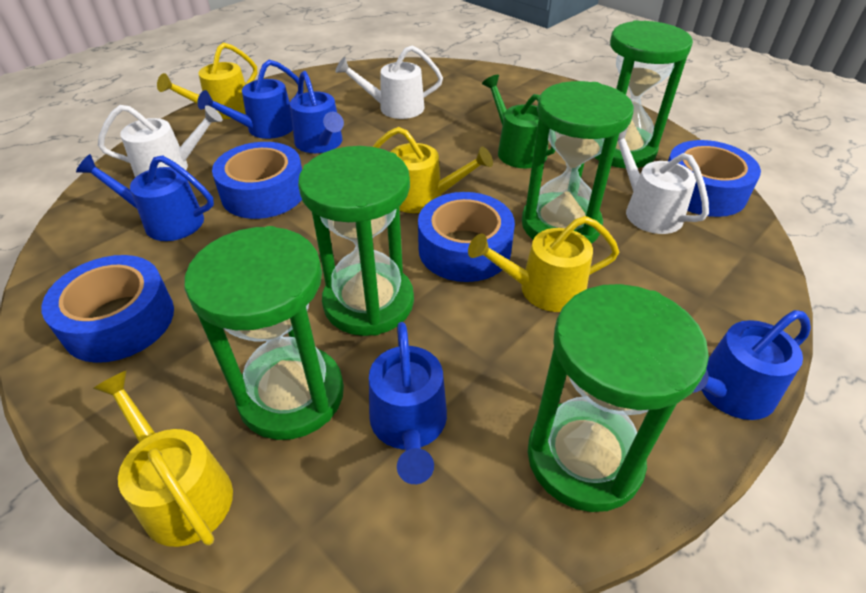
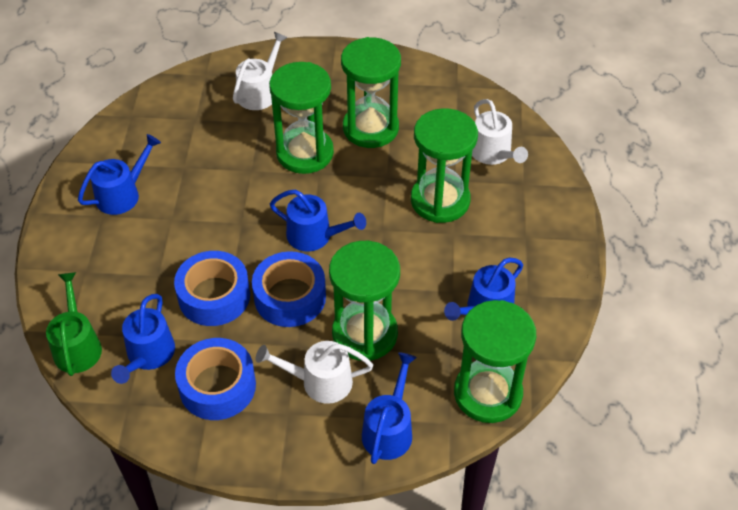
blue tape: 4 -> 3
yellow watering can: 4 -> 0

